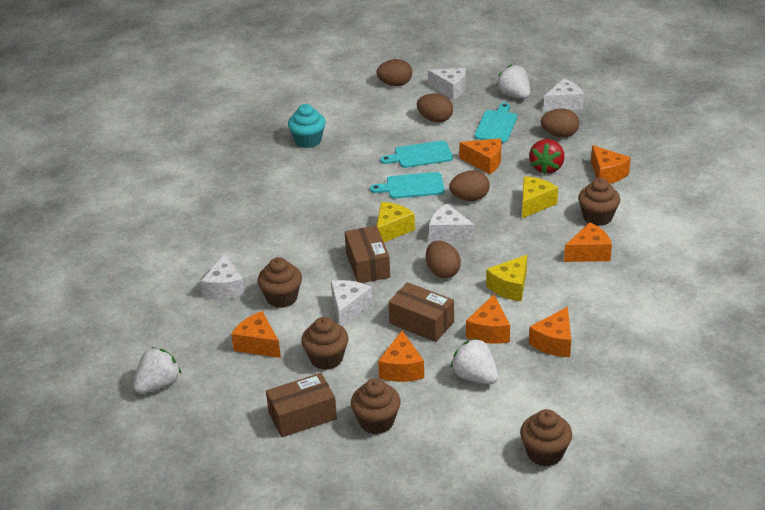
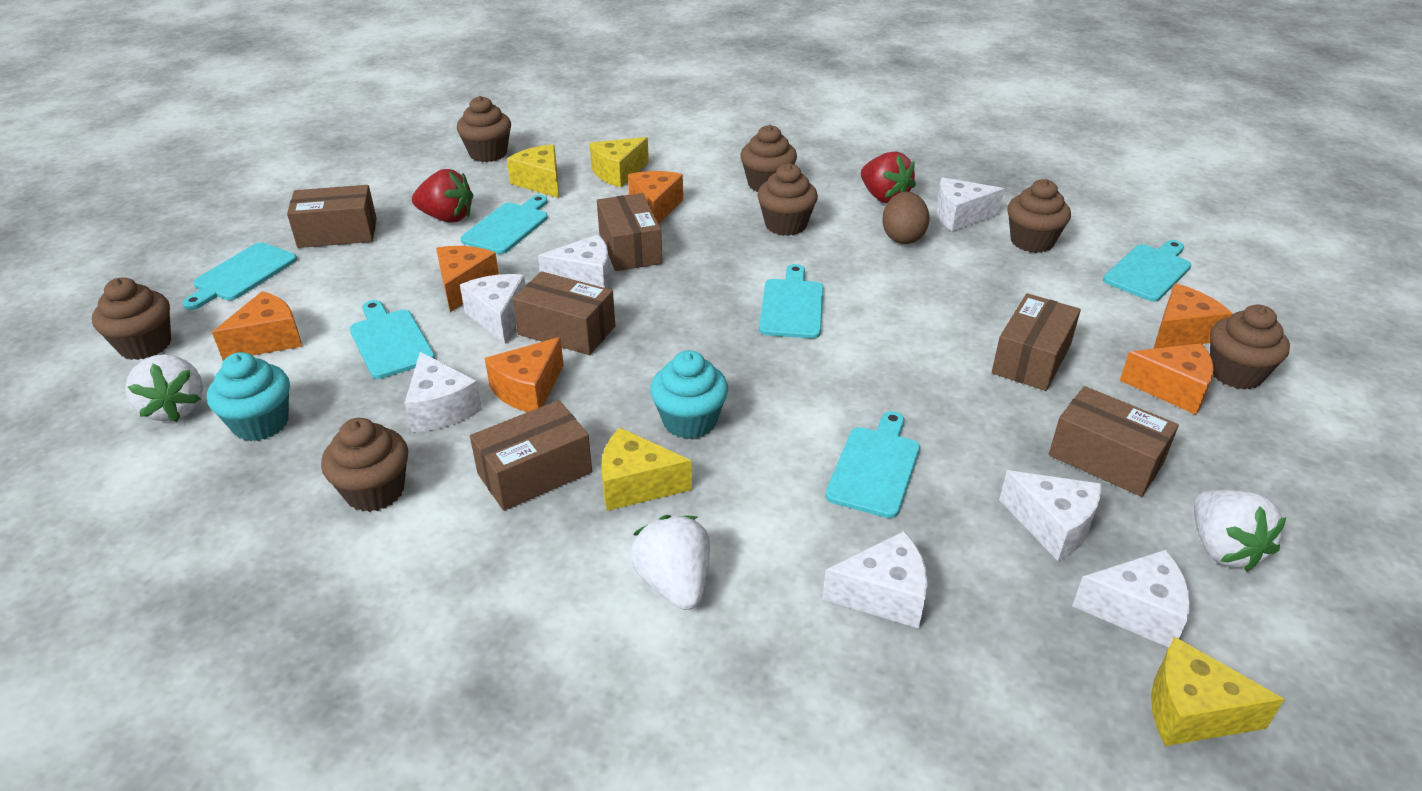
brown box: 3 -> 6
brown cupcake: 5 -> 7
brown egg: 5 -> 1
orange cheese: 7 -> 6
red strawberry: 1 -> 2
turquoise cupcake: 1 -> 2
turquoise cutting board: 3 -> 6
white cheese: 5 -> 7
yellow cheese: 3 -> 4

